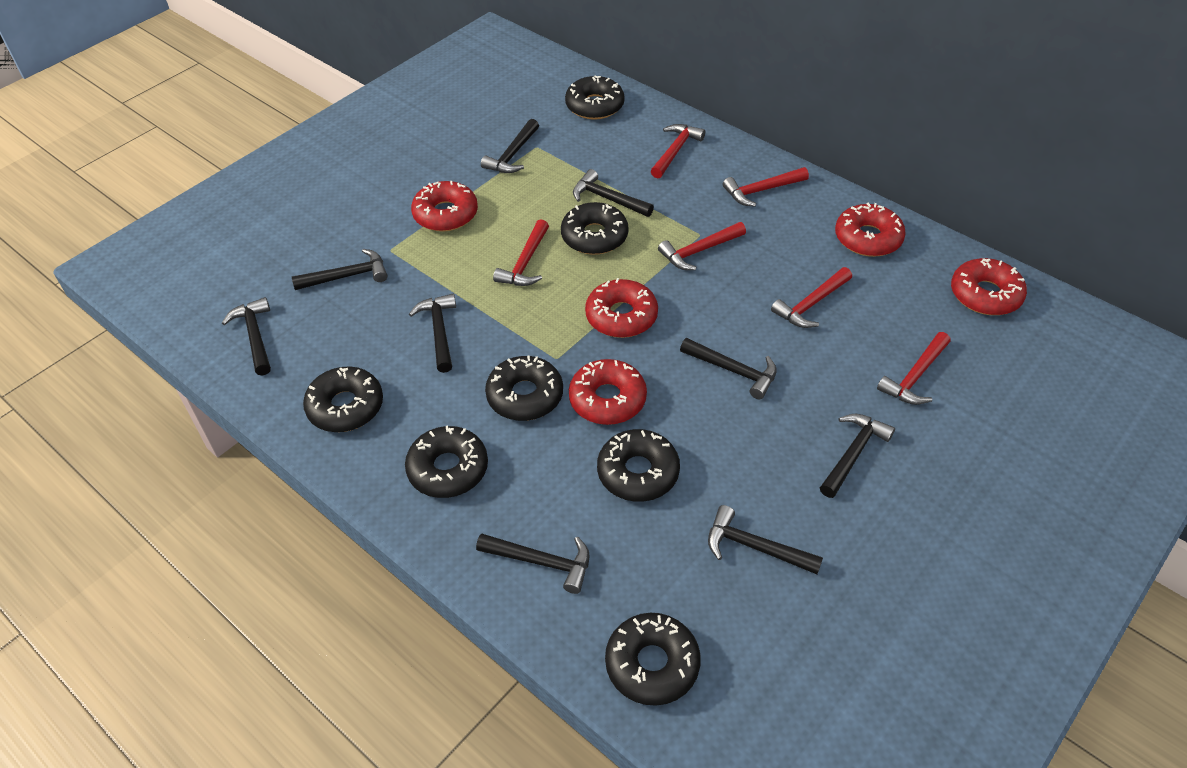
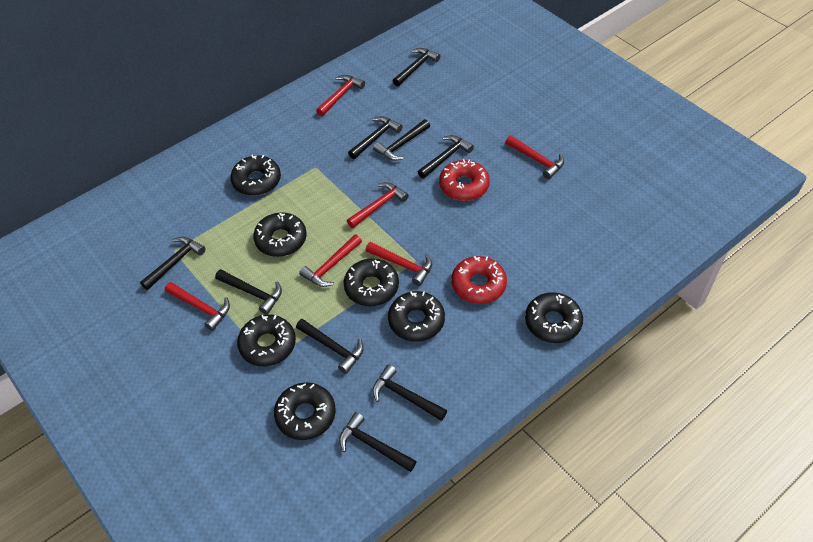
red donut: 5 -> 2

